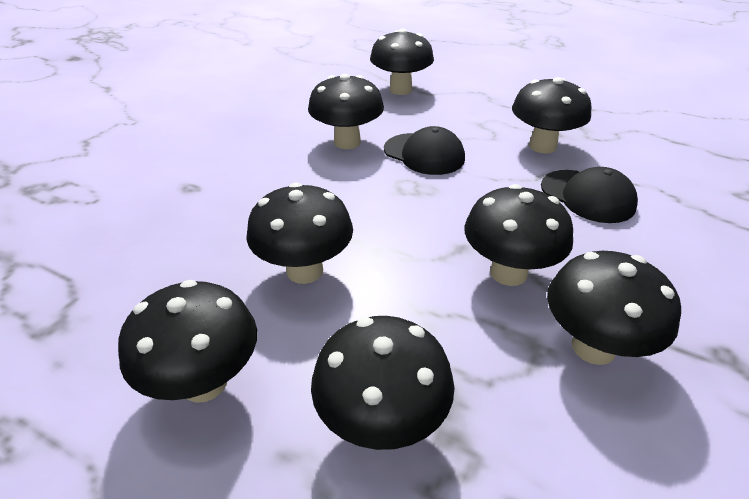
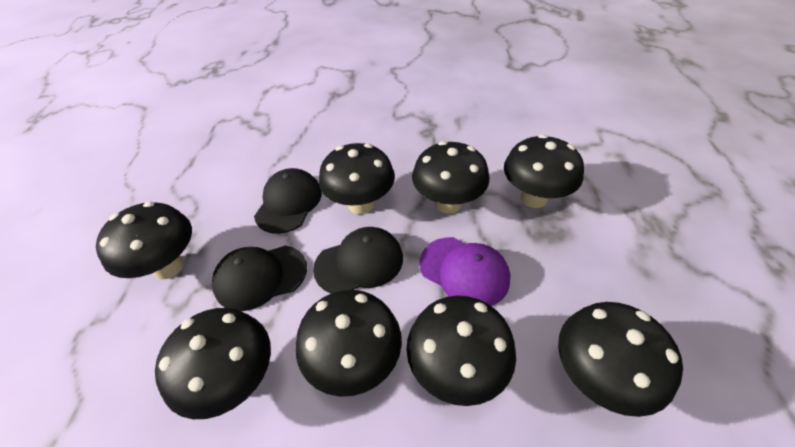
black cap: 2 -> 3
purple cap: 0 -> 1

